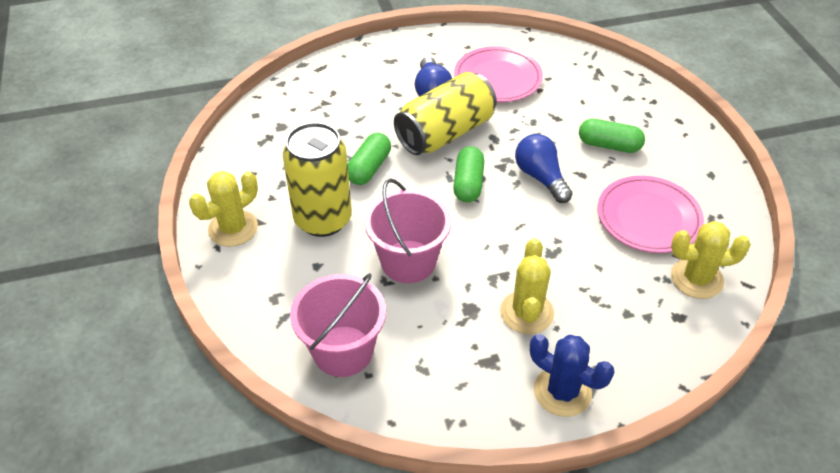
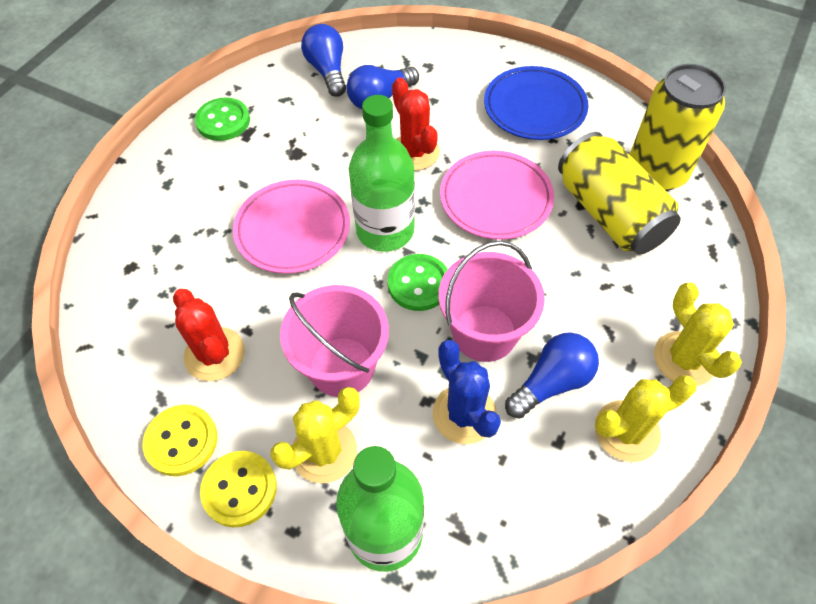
blue light bulb: 2 -> 3
blue plate: 0 -> 1
green bottle: 0 -> 2
green button: 0 -> 2
green capsule: 3 -> 0
red cactus: 0 -> 2
yellow button: 0 -> 2

